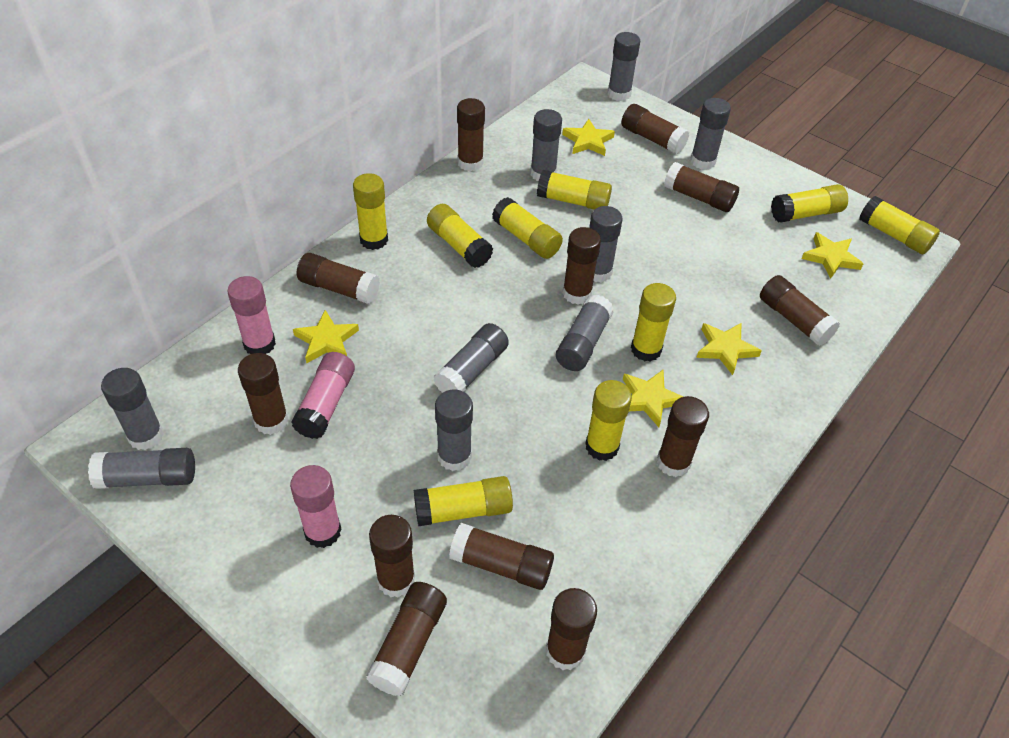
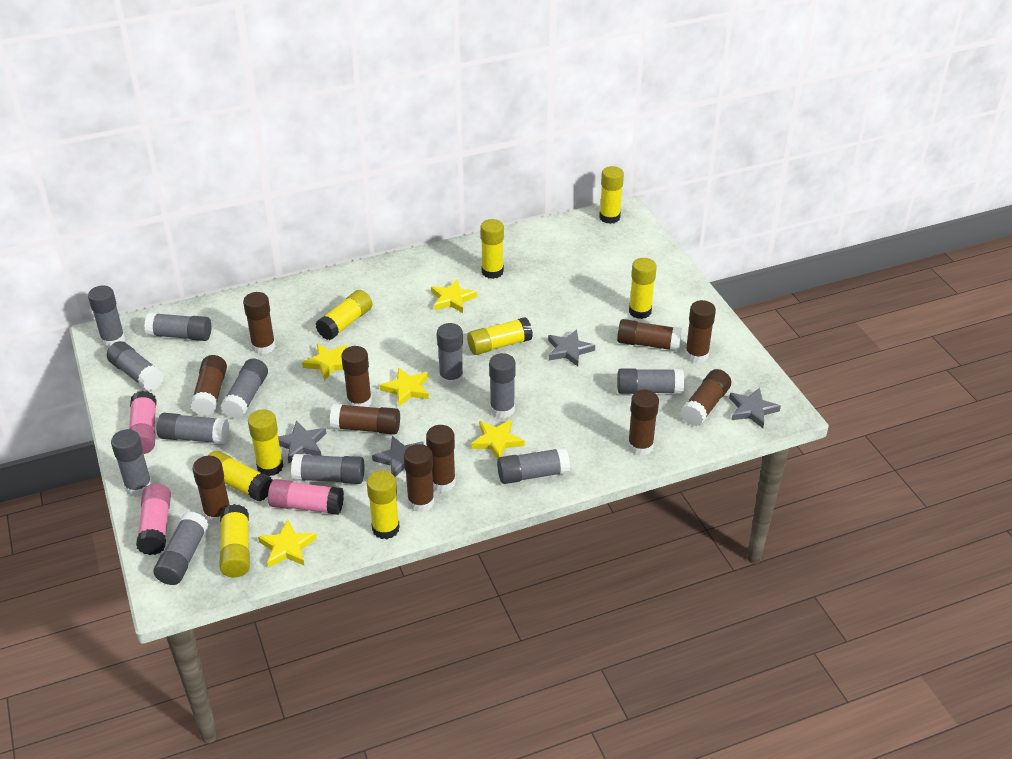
brown glue stick: 12 -> 11
grey glue stick: 9 -> 12
grey star: 0 -> 4

